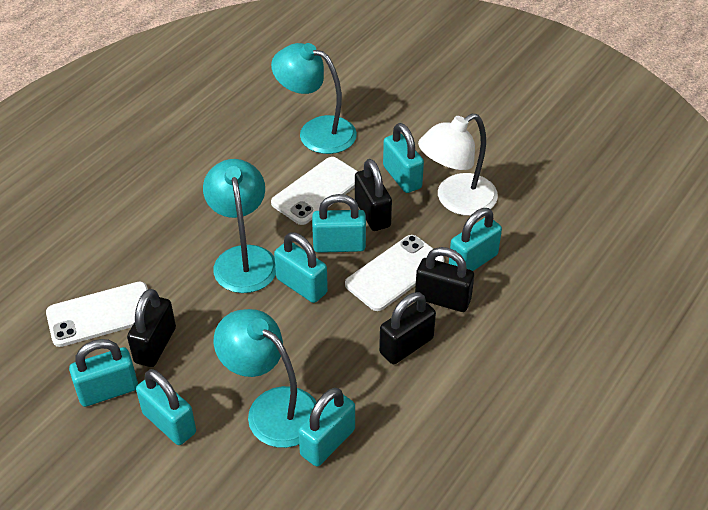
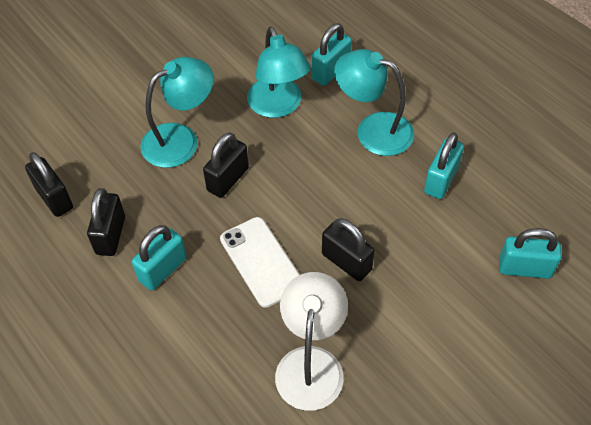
turquoise padlock: 7 -> 4
white phone: 3 -> 1

